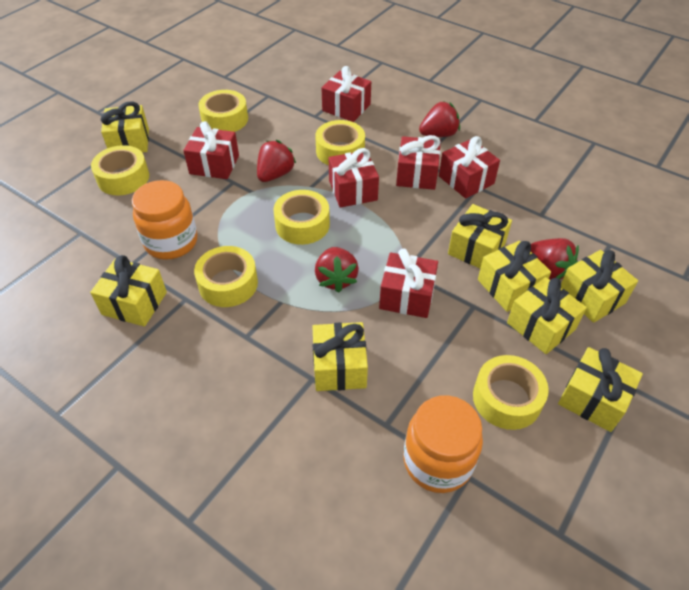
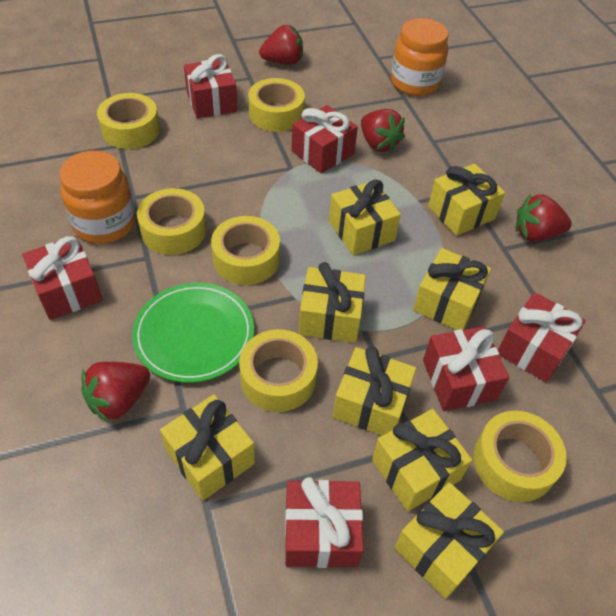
green plate: 0 -> 1

